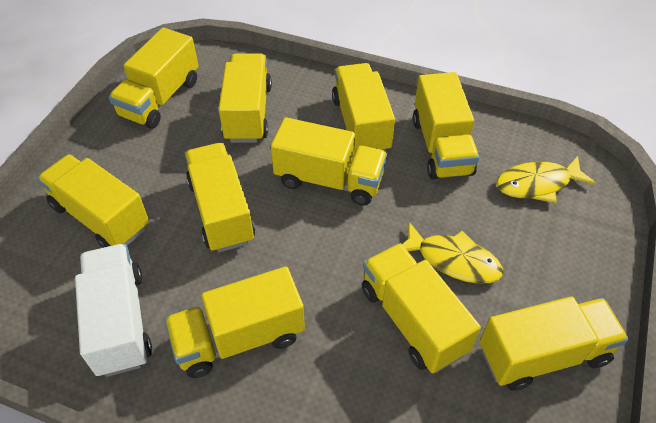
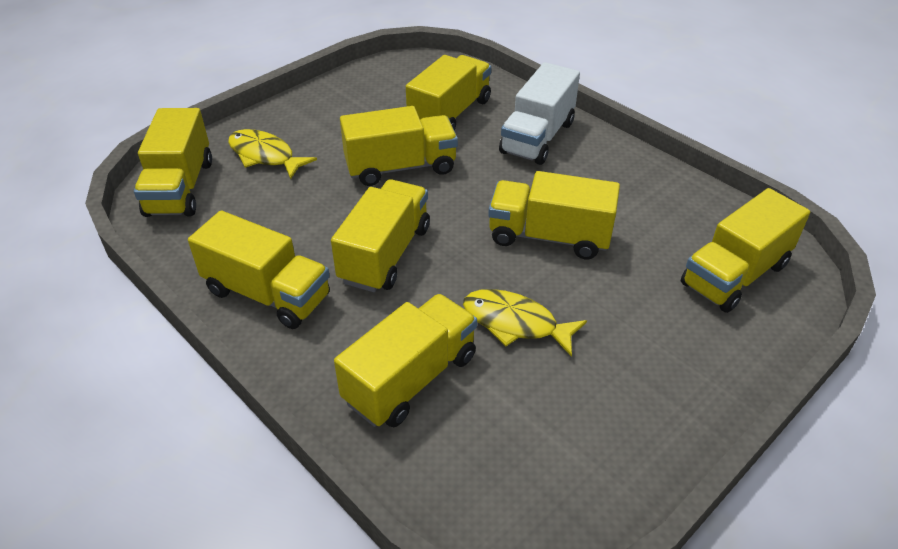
yellow truck: 10 -> 8

